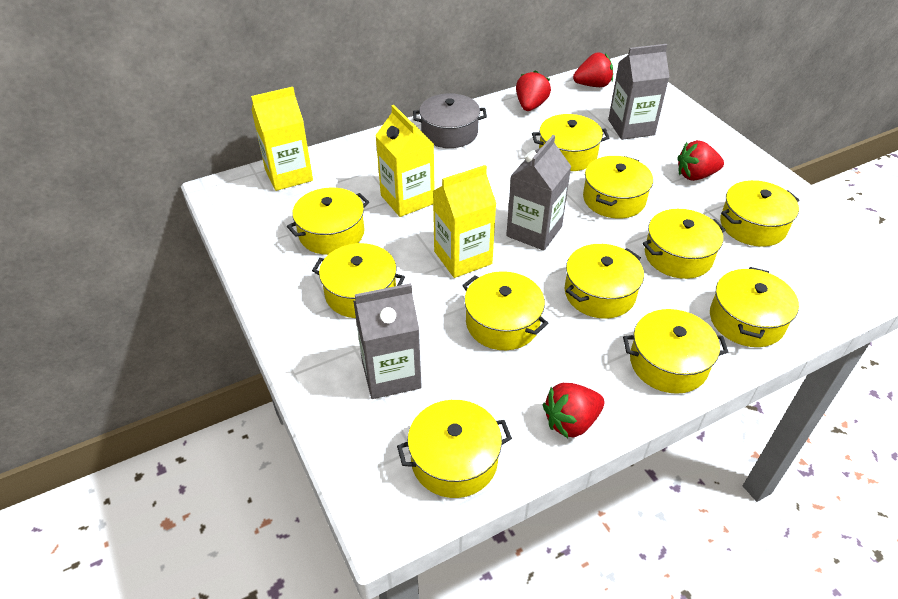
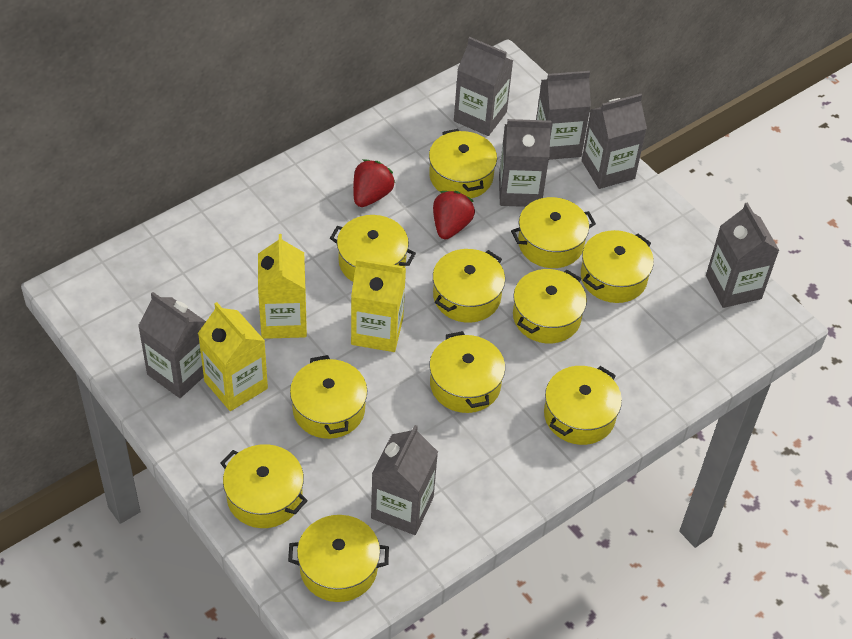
grey carton: 3 -> 7
grey pot: 1 -> 0
red strawberry: 4 -> 2

